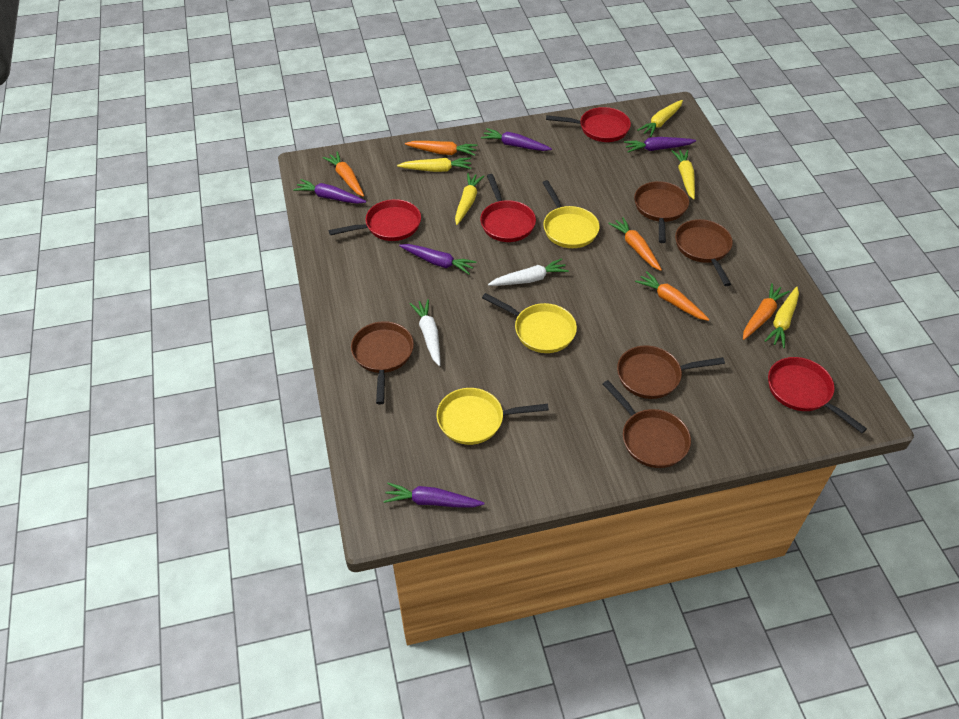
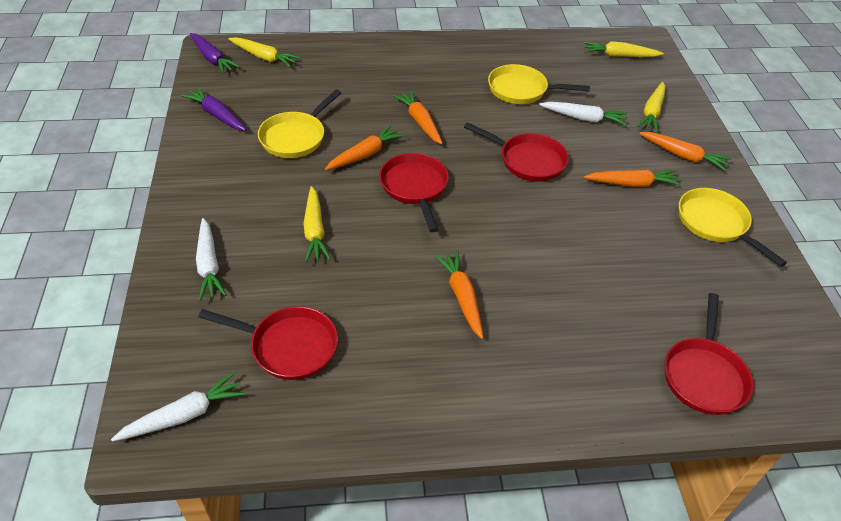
brown pan: 5 -> 0
purple carrot: 5 -> 2
white carrot: 2 -> 3
yellow carrot: 5 -> 4

